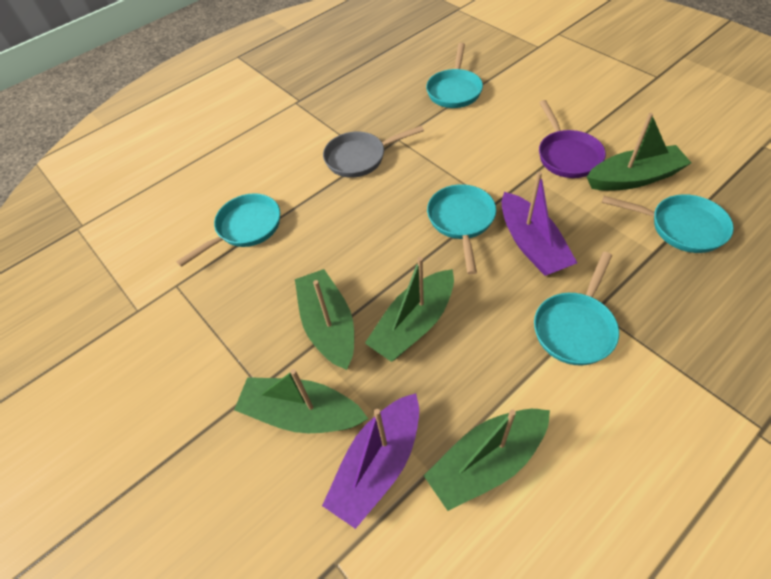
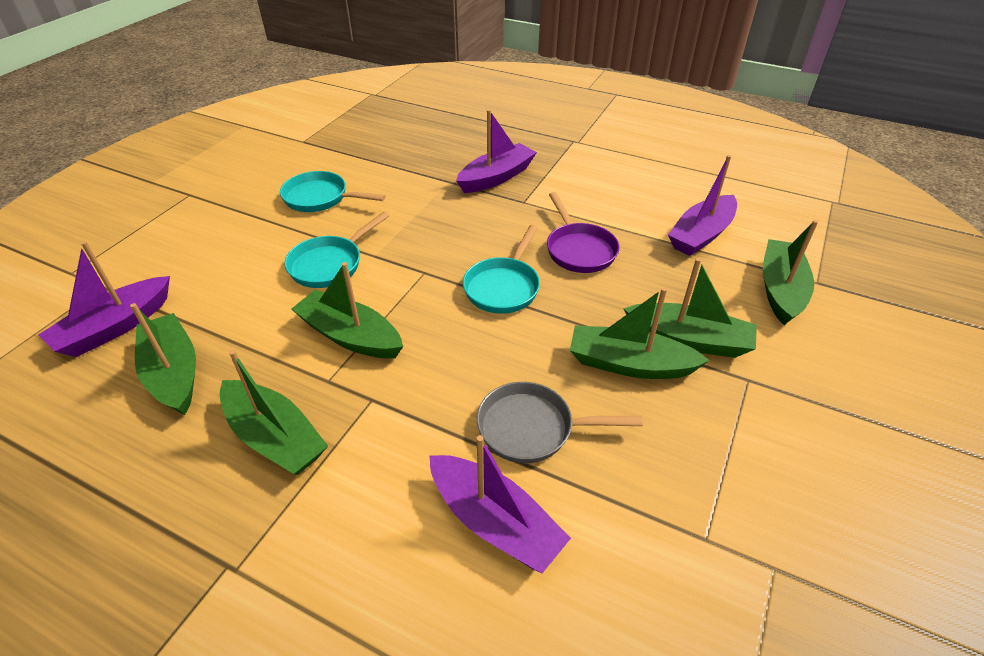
green boat: 5 -> 6
purple boat: 2 -> 4
turquoise pan: 5 -> 3

